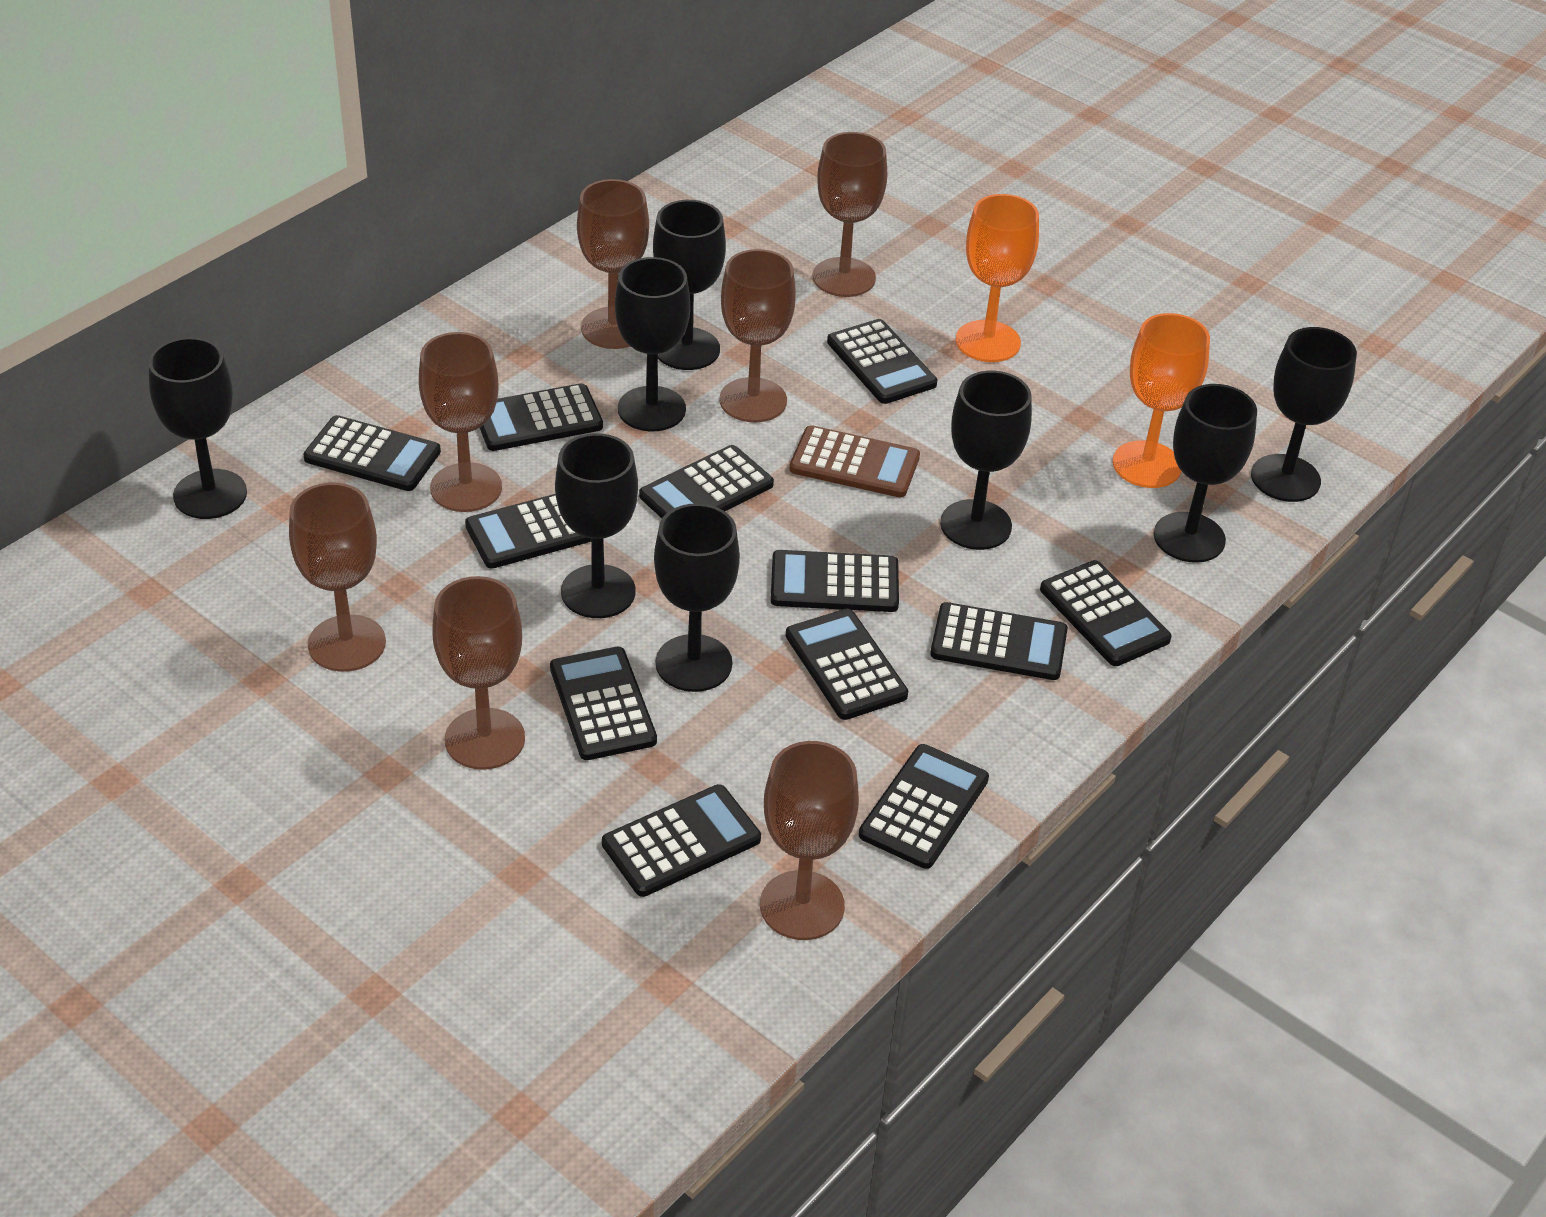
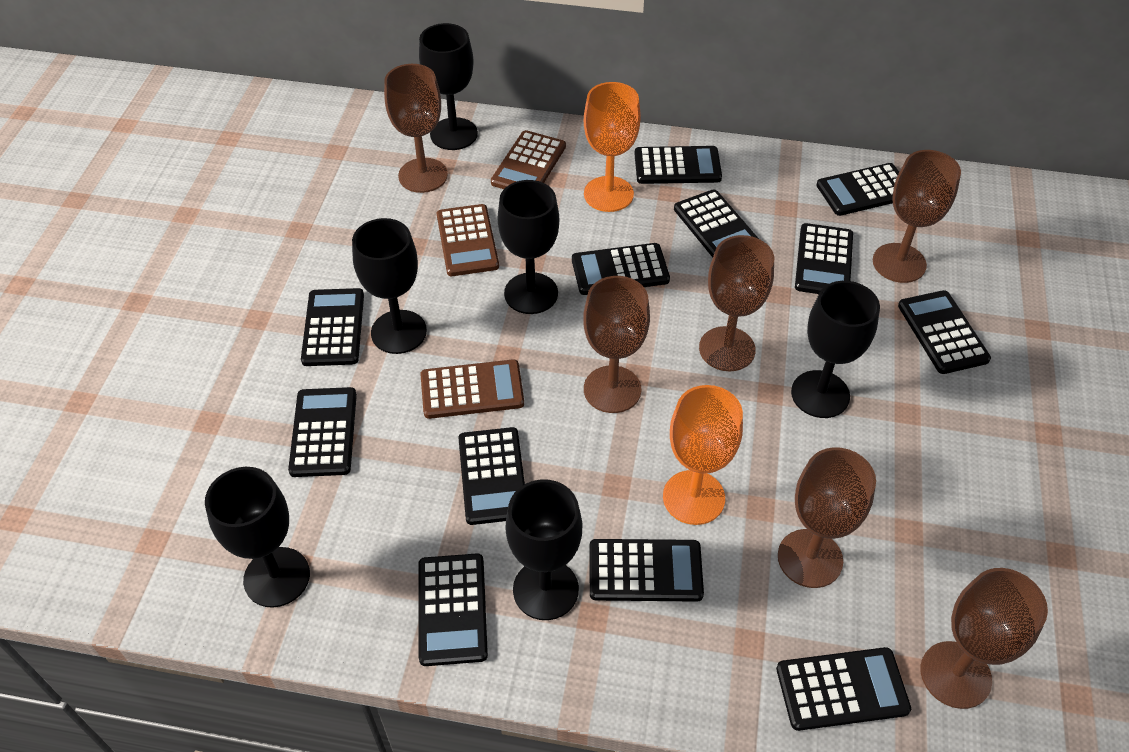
black goblet: 8 -> 6
brown calculator: 1 -> 3
brown goblet: 7 -> 6

